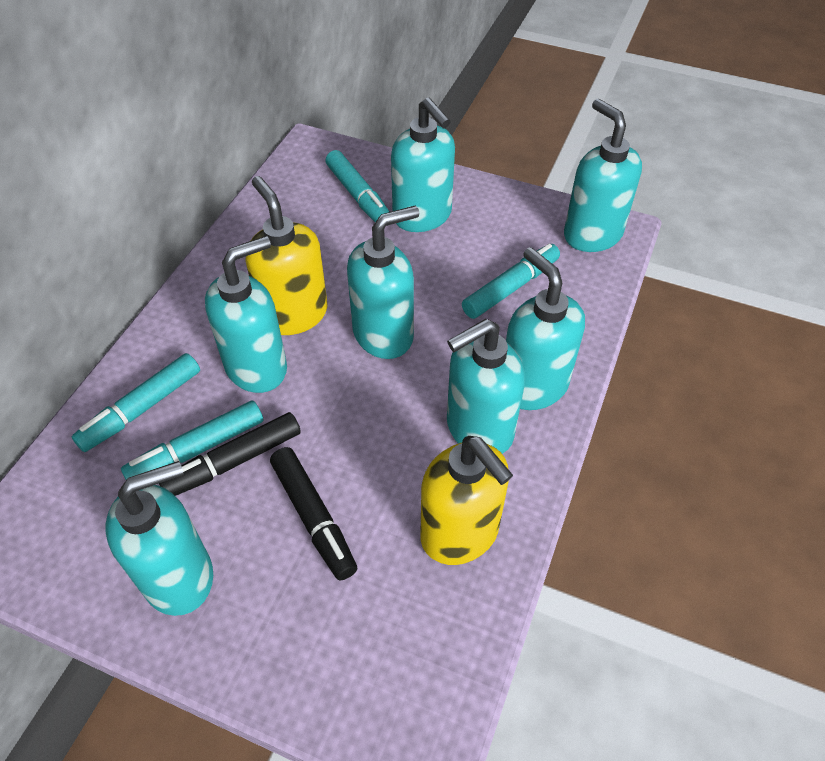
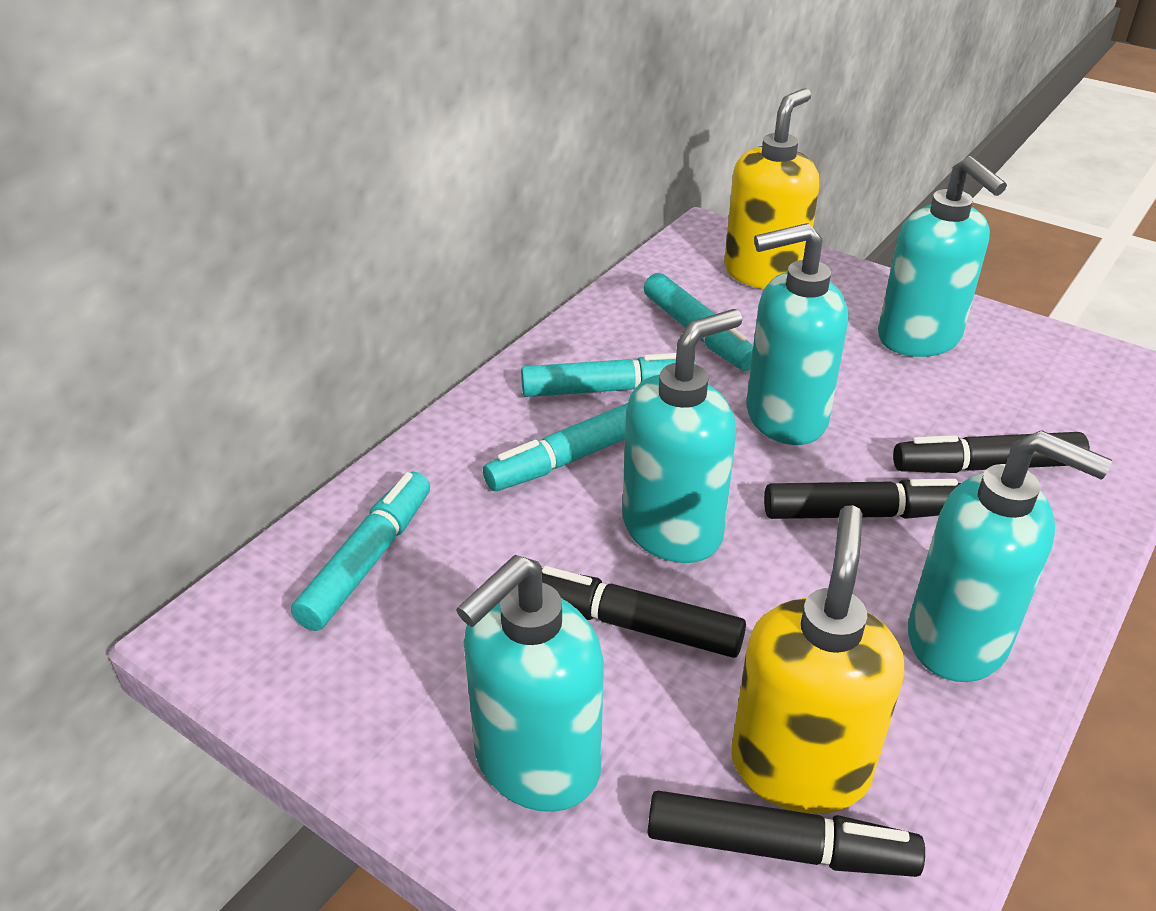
black marker: 2 -> 4
turquoise soap dispenser: 7 -> 5

